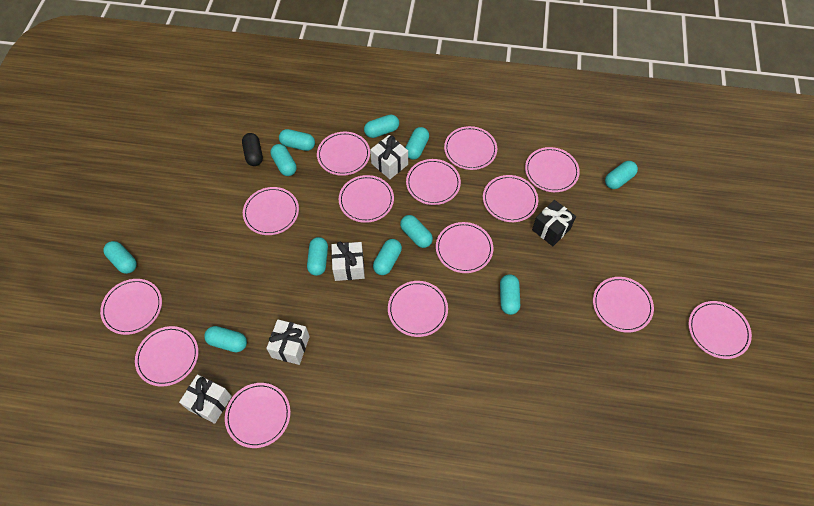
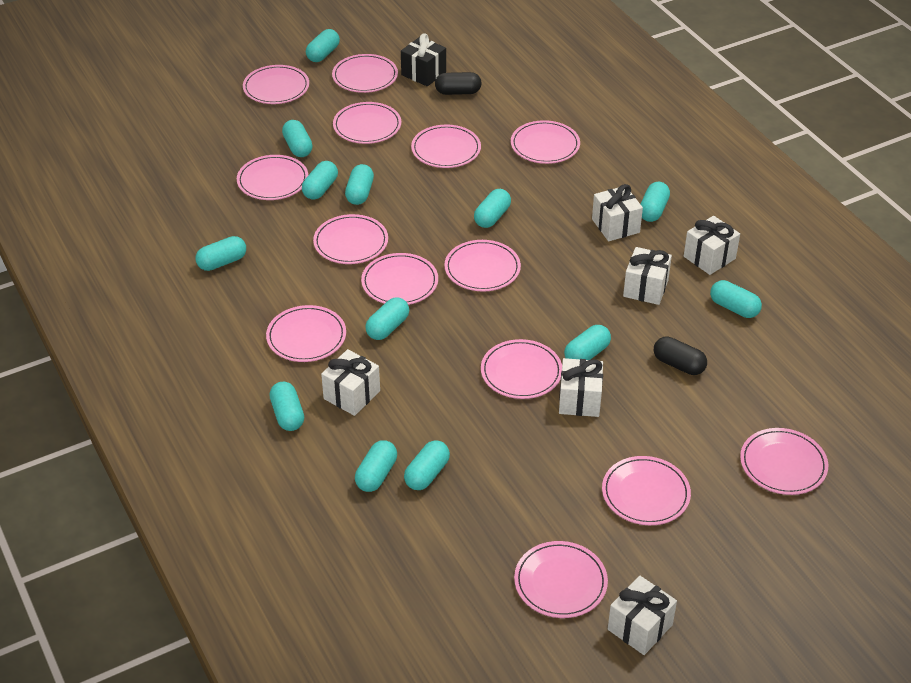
black capsule: 1 -> 2
turquoise capsule: 11 -> 13
white gift: 4 -> 6

